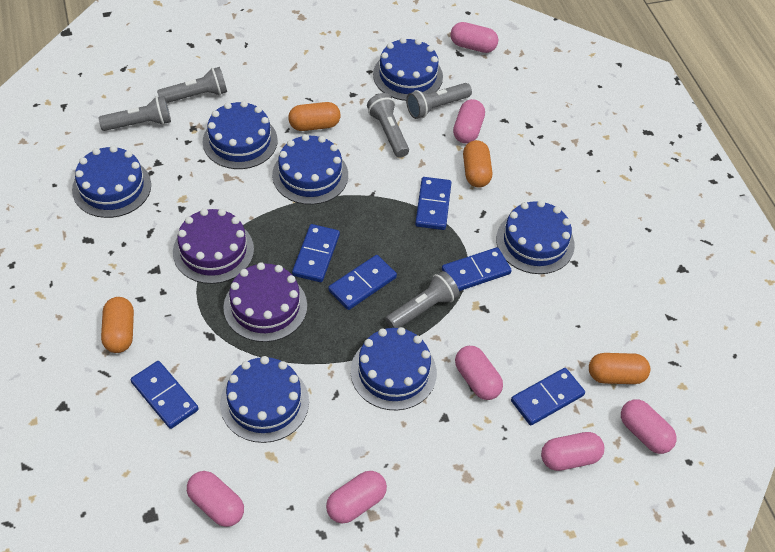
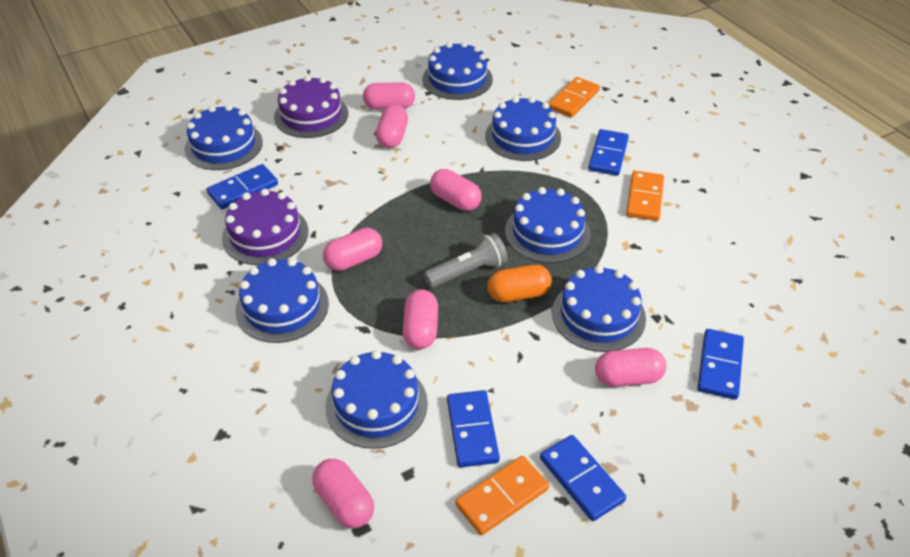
blue domino: 6 -> 5
grey flashlight: 5 -> 1
orange capsule: 4 -> 1
orange domino: 0 -> 3

